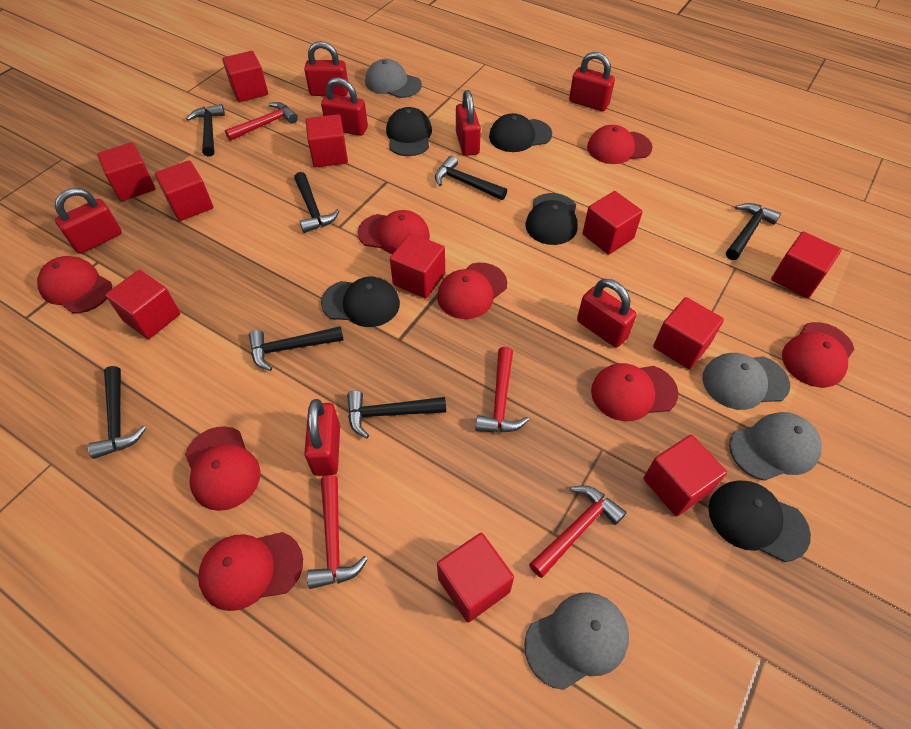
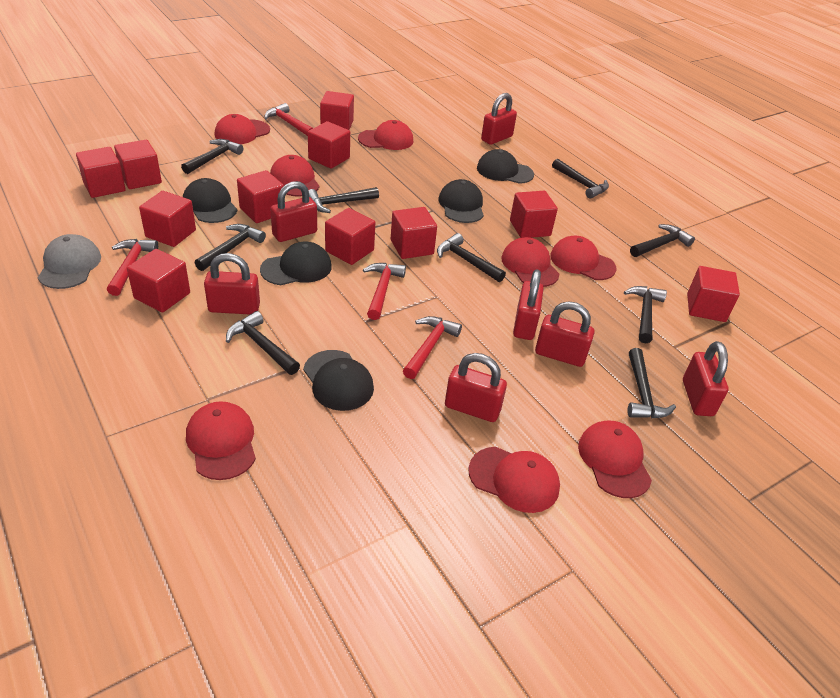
black hammer: 7 -> 9
grey cap: 4 -> 1

